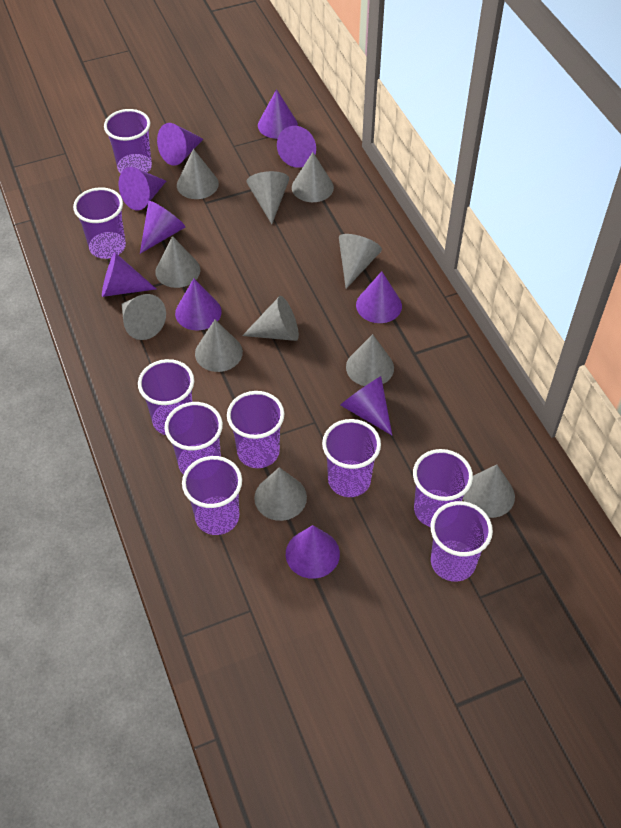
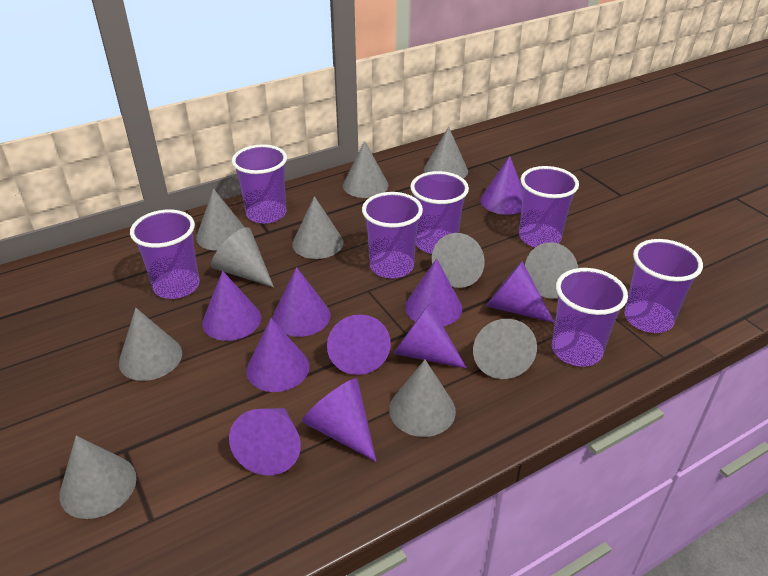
purple cup: 9 -> 7

